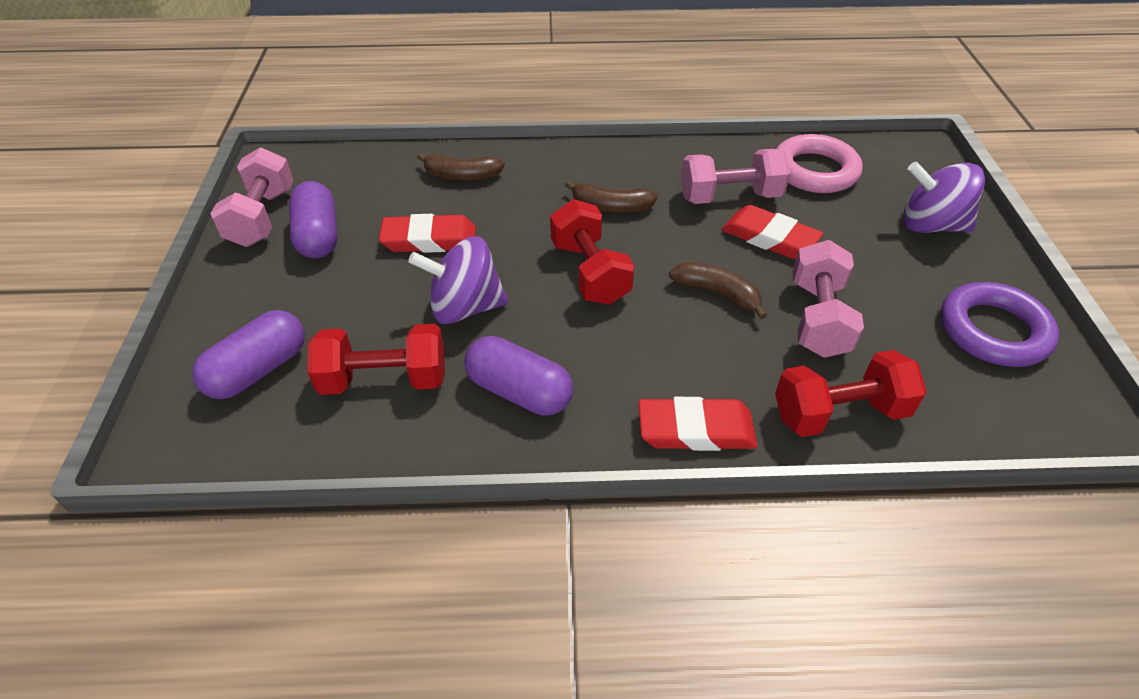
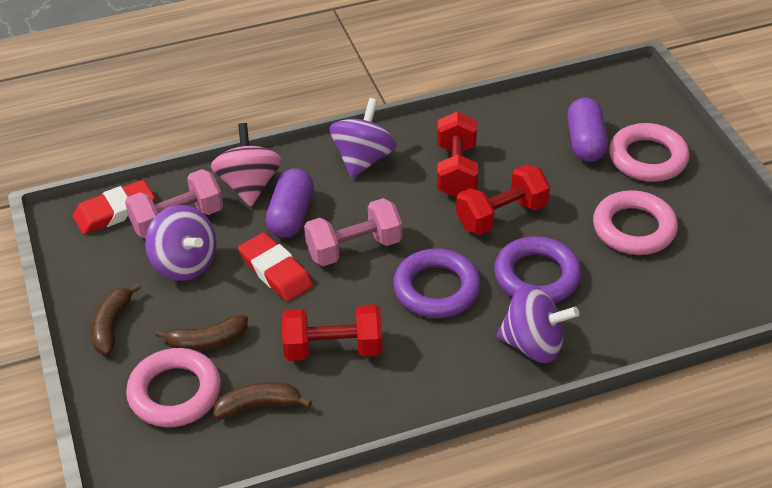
pink dumbbell: 3 -> 2
pink ring: 1 -> 3
pink spinning top: 0 -> 1
purple capsule: 3 -> 2
purple ring: 1 -> 2
purple spinning top: 2 -> 3
red eraser: 3 -> 2

